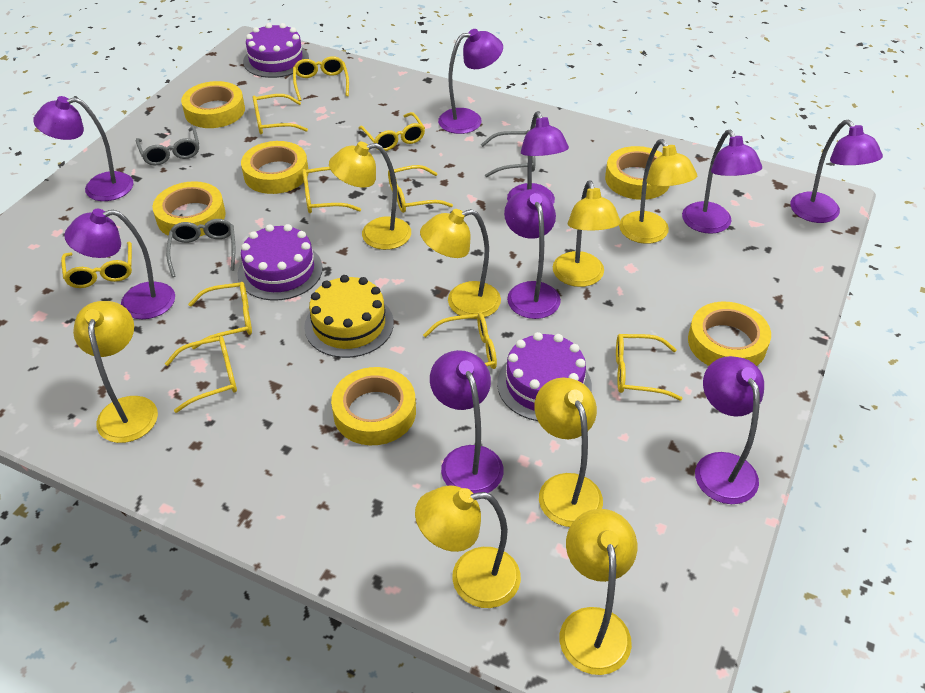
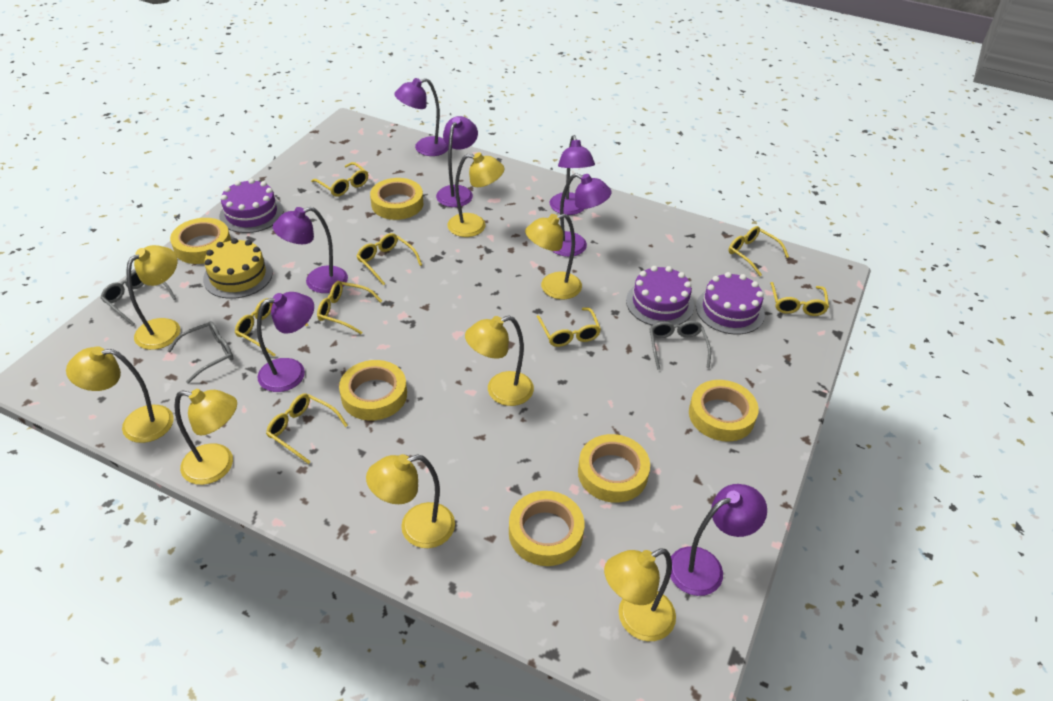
purple lamp: 9 -> 7
yellow glasses: 10 -> 8

